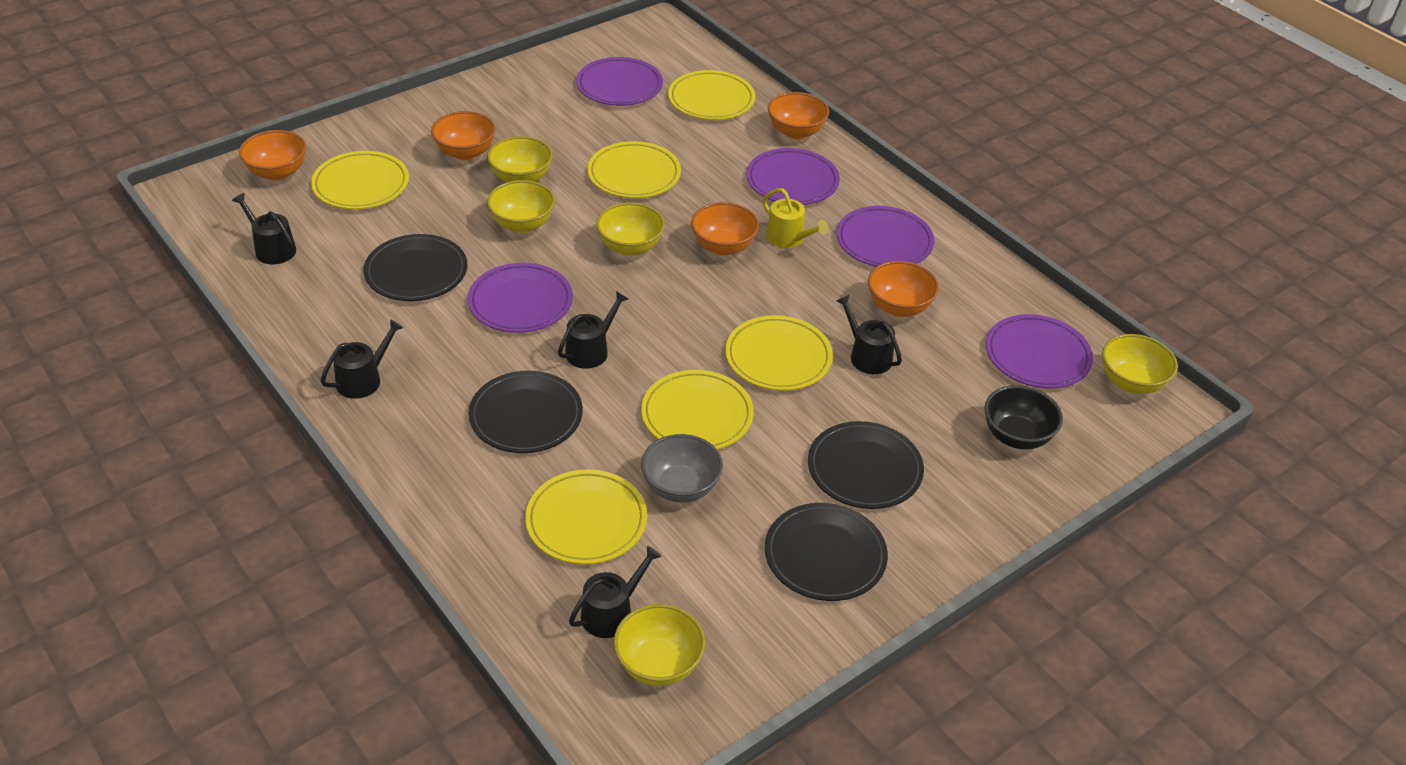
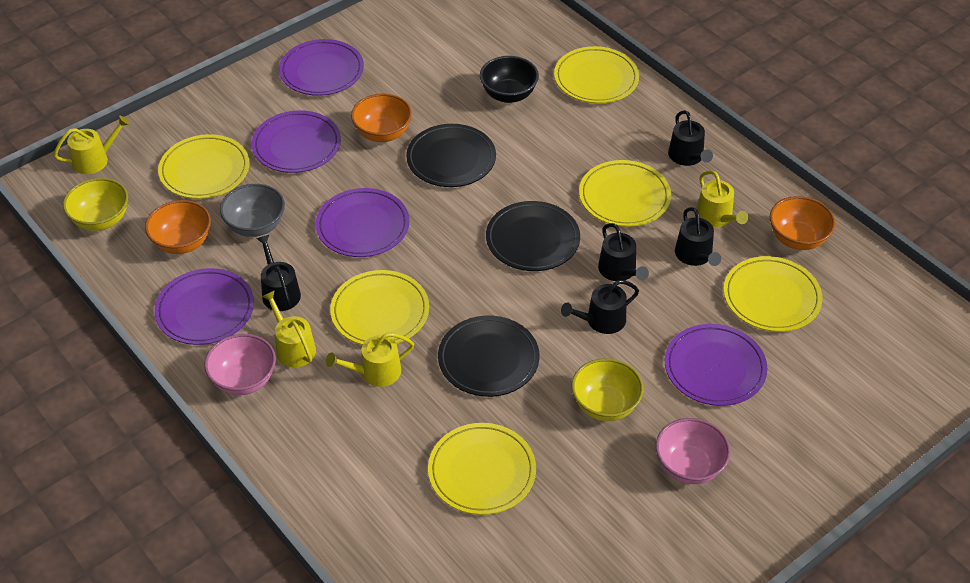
black plate: 4 -> 3
orange bowl: 5 -> 3
pink bowl: 0 -> 2
yellow bowl: 5 -> 2
yellow watering can: 1 -> 4

